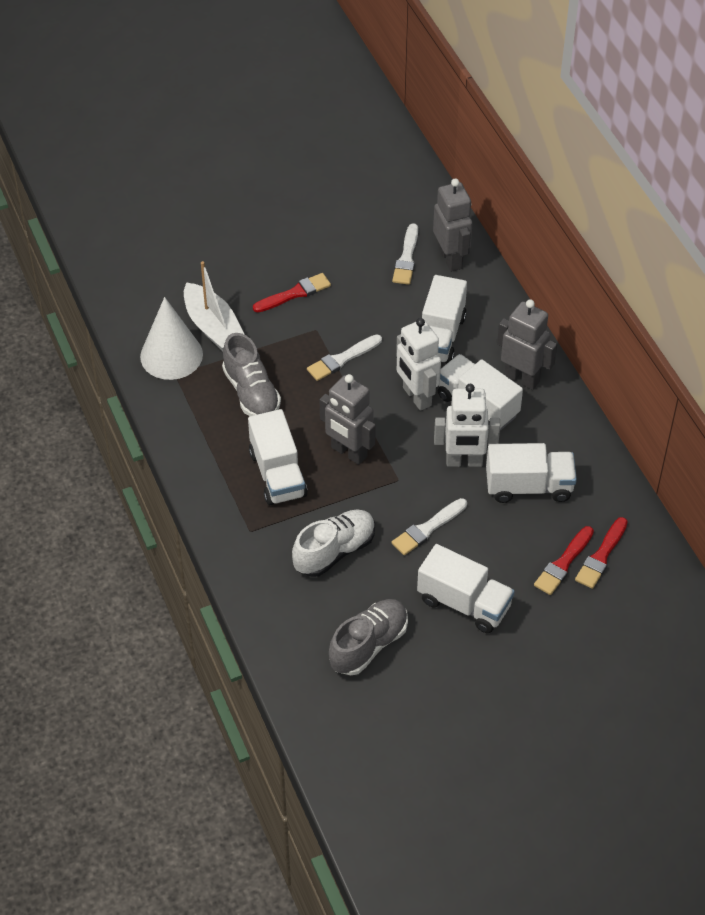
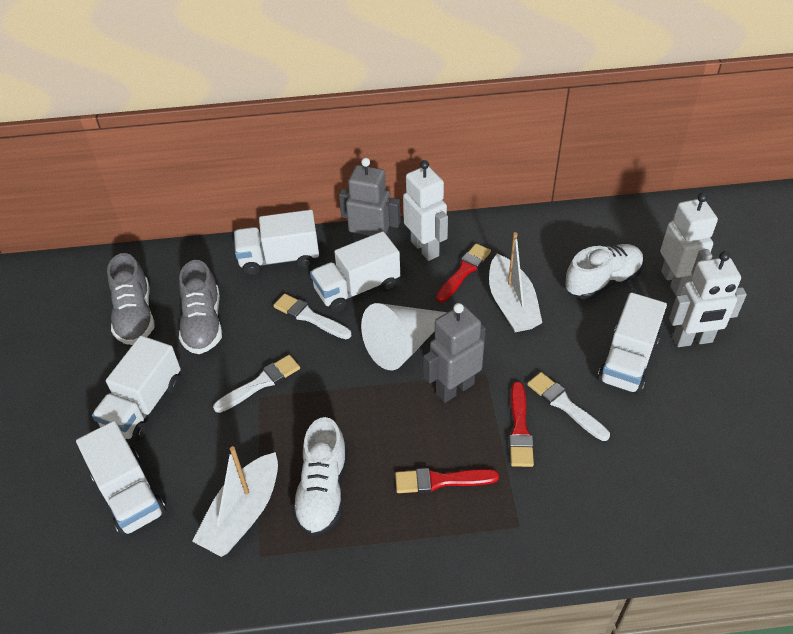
grey robot: 3 -> 2
white boat: 1 -> 2
white robot: 2 -> 3
white shoe: 1 -> 2

